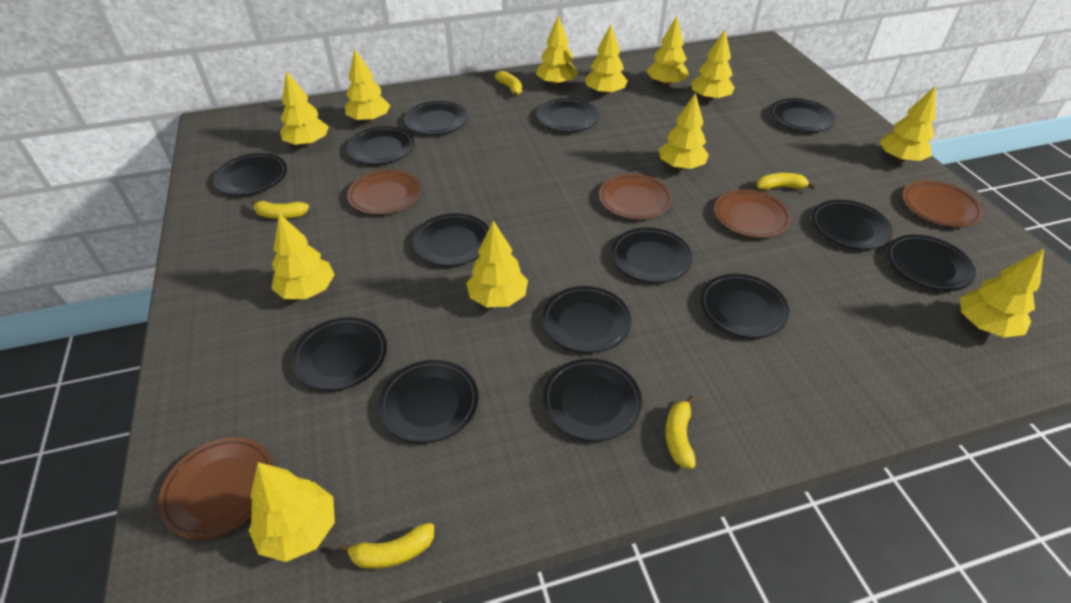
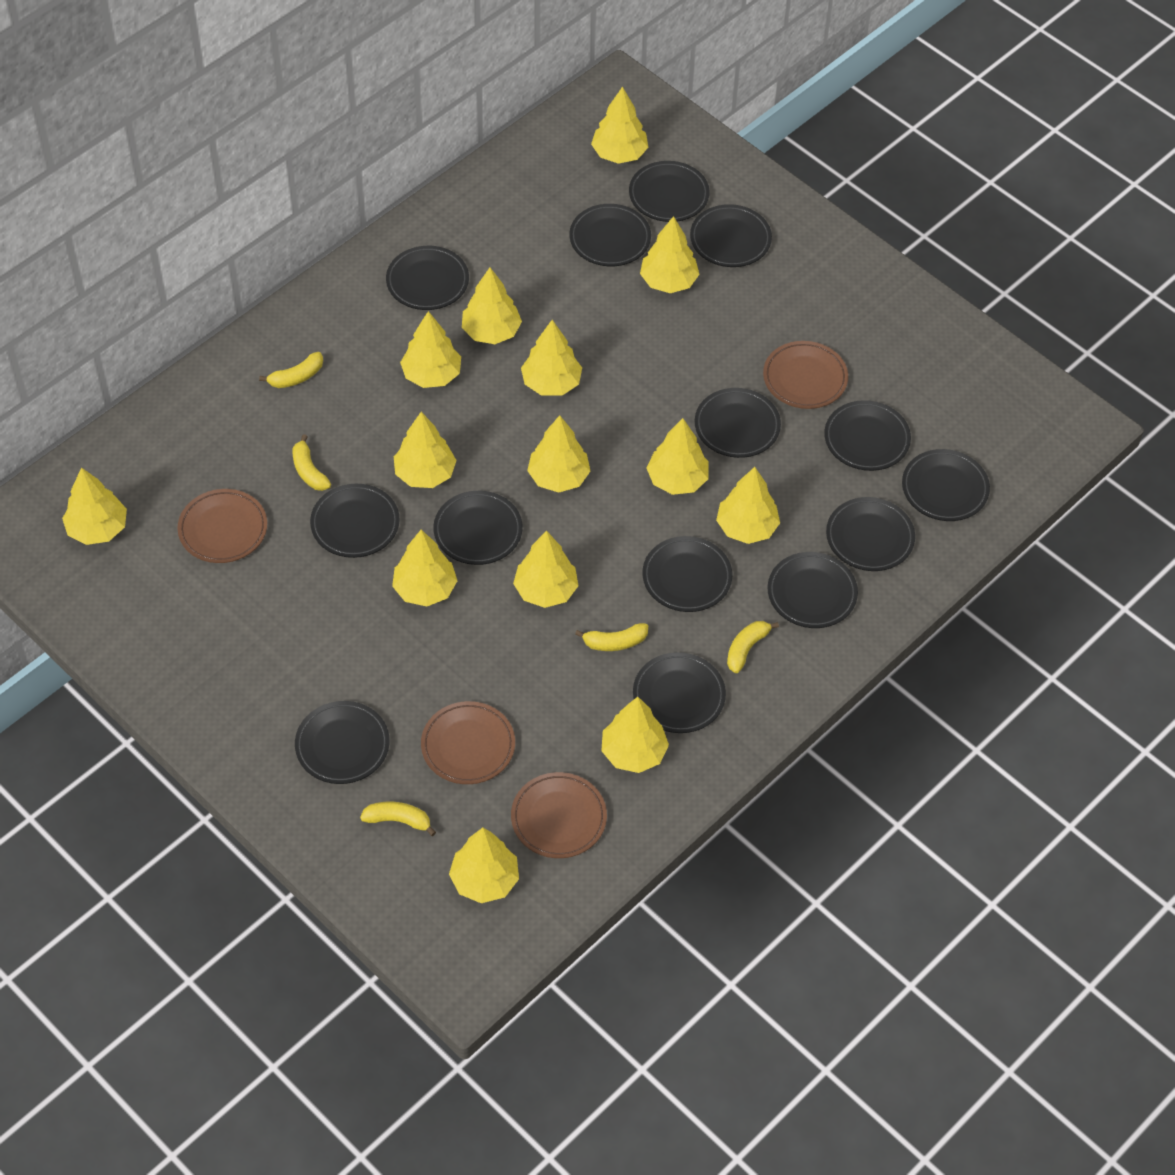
brown plate: 5 -> 4
yellow tree: 12 -> 14

